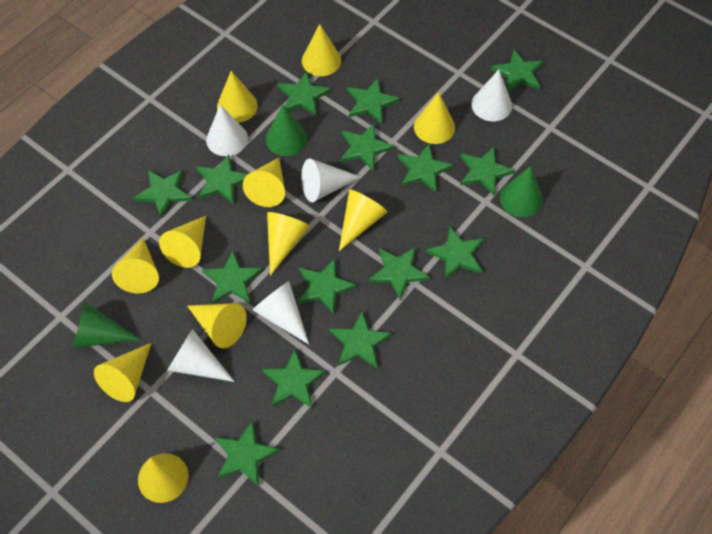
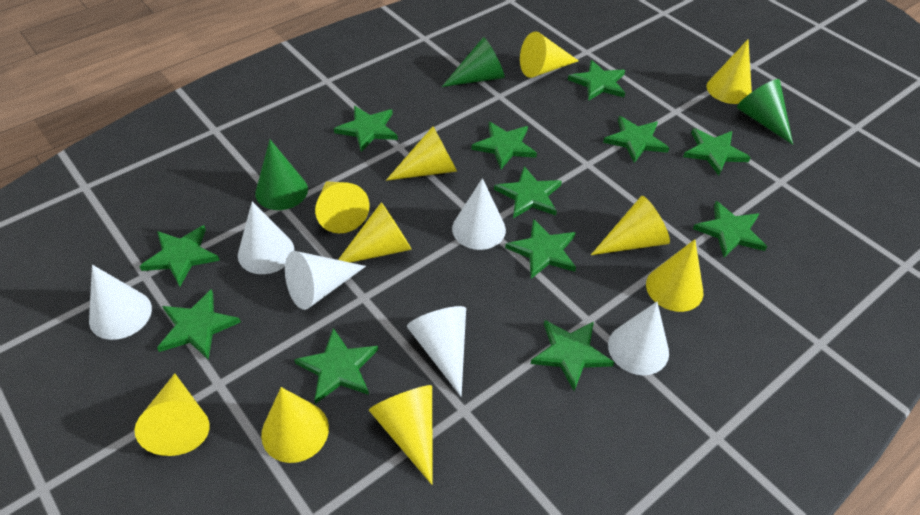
green star: 15 -> 12
white cone: 5 -> 6
yellow cone: 11 -> 10

